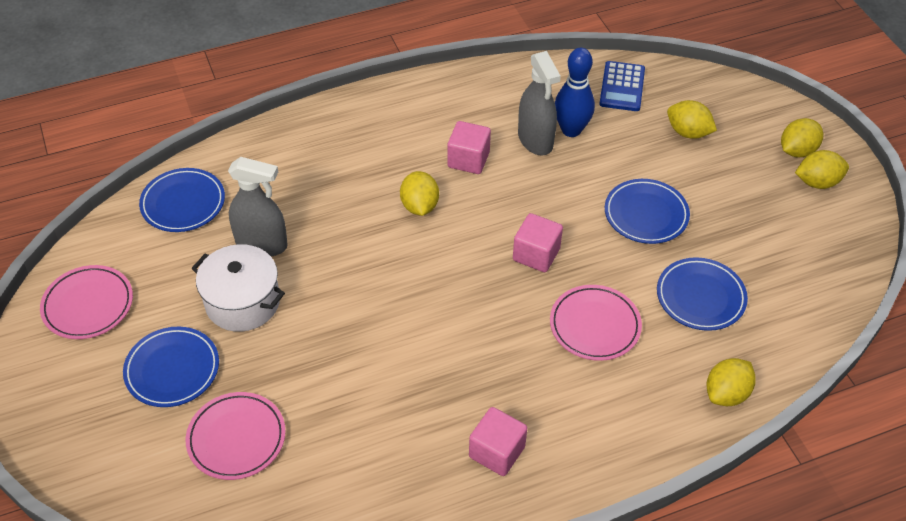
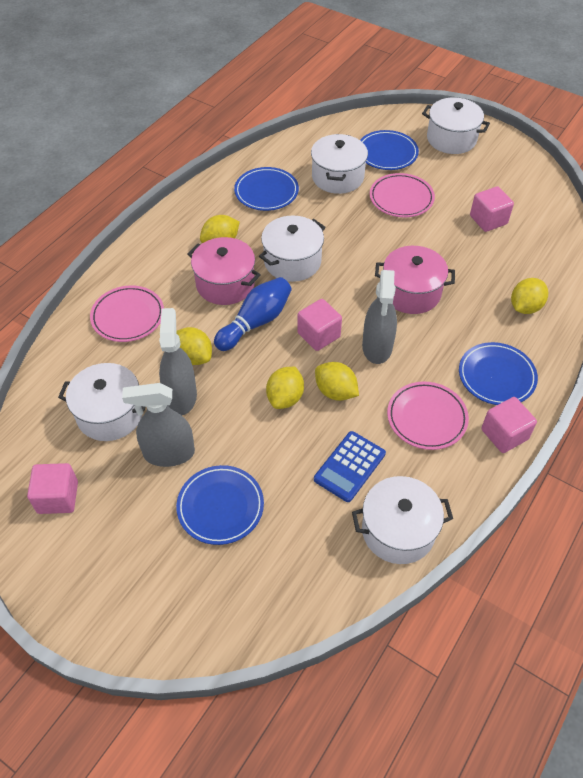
grey spray bottle: 2 -> 3
pink cube: 3 -> 4
pink pot: 0 -> 2
white pot: 1 -> 5

